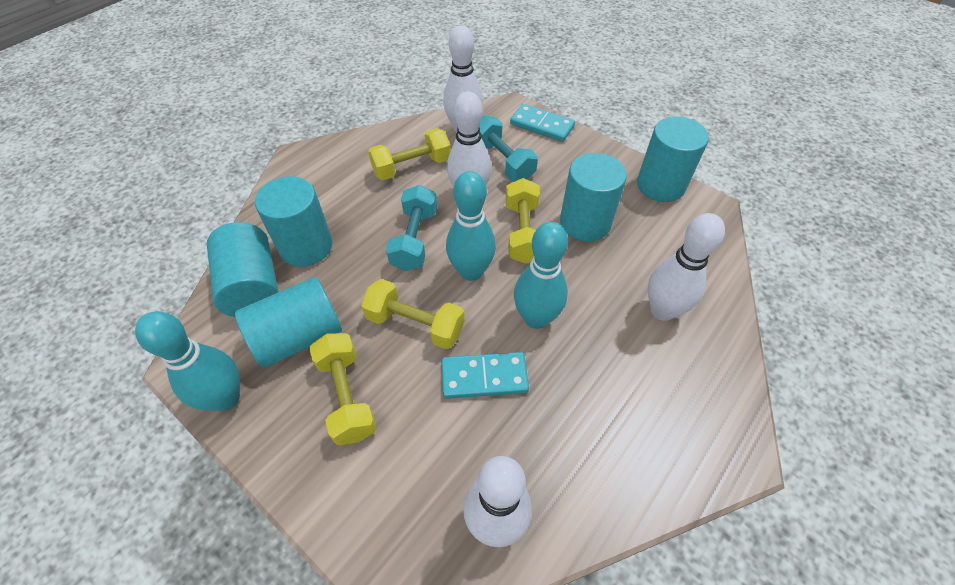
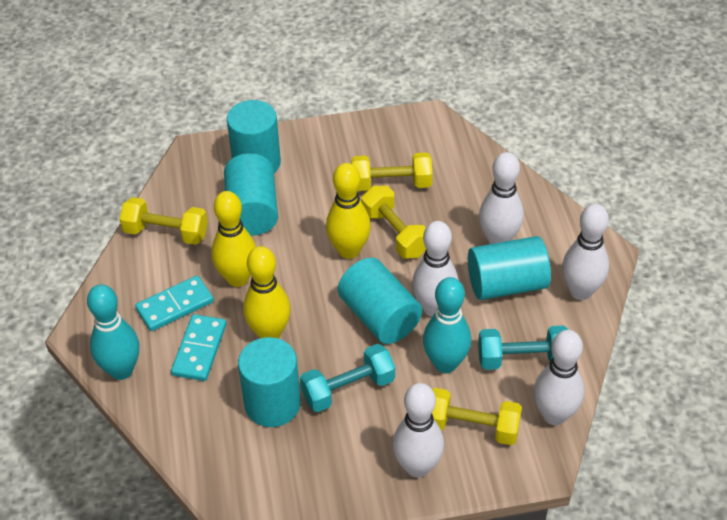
turquoise bowling pin: 3 -> 2
white bowling pin: 4 -> 5
yellow bowling pin: 0 -> 3

